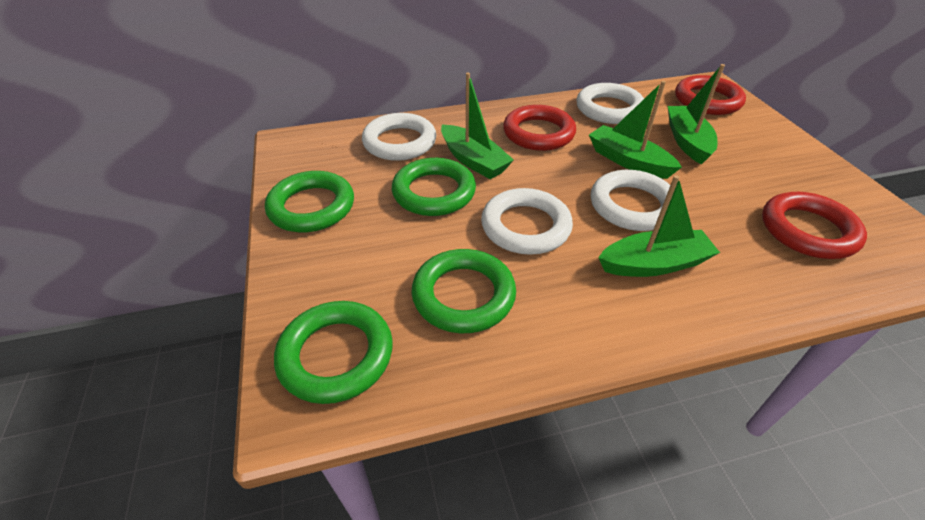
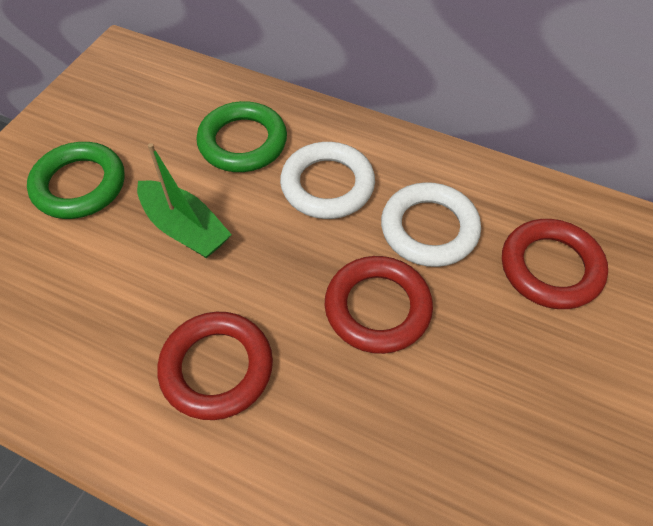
green boat: 4 -> 1
green ring: 4 -> 2
white ring: 4 -> 2

